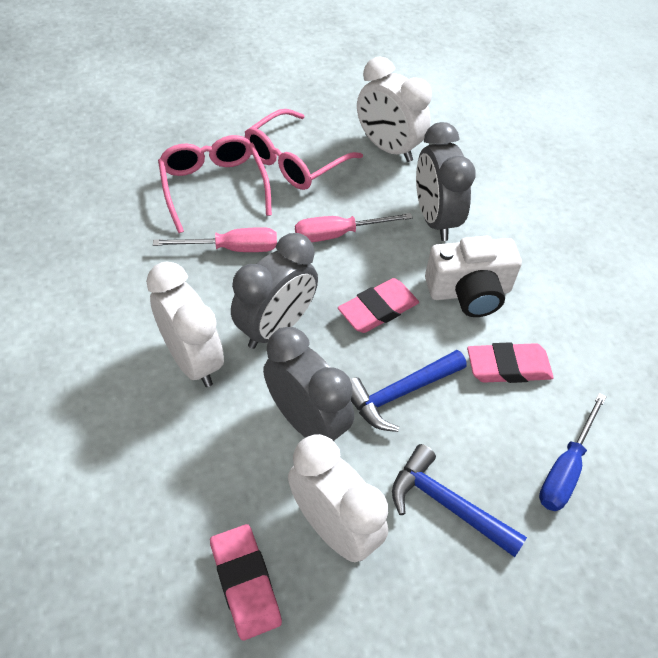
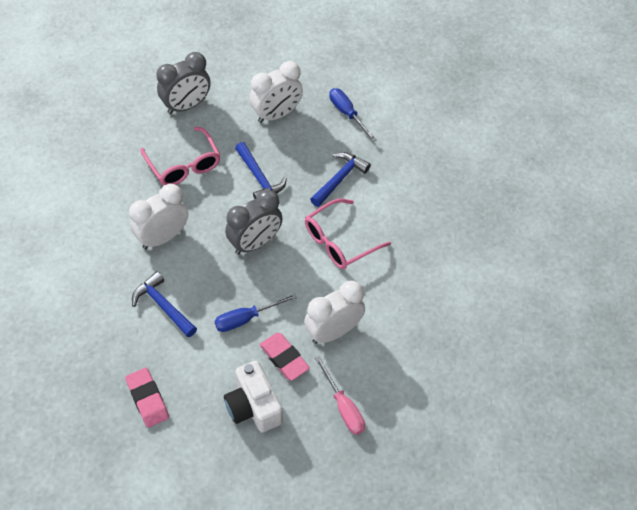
blue hammer: 2 -> 3
blue screwdriver: 1 -> 2
grey clock: 3 -> 2
pink eraser: 3 -> 2
pink screwdriver: 2 -> 1

